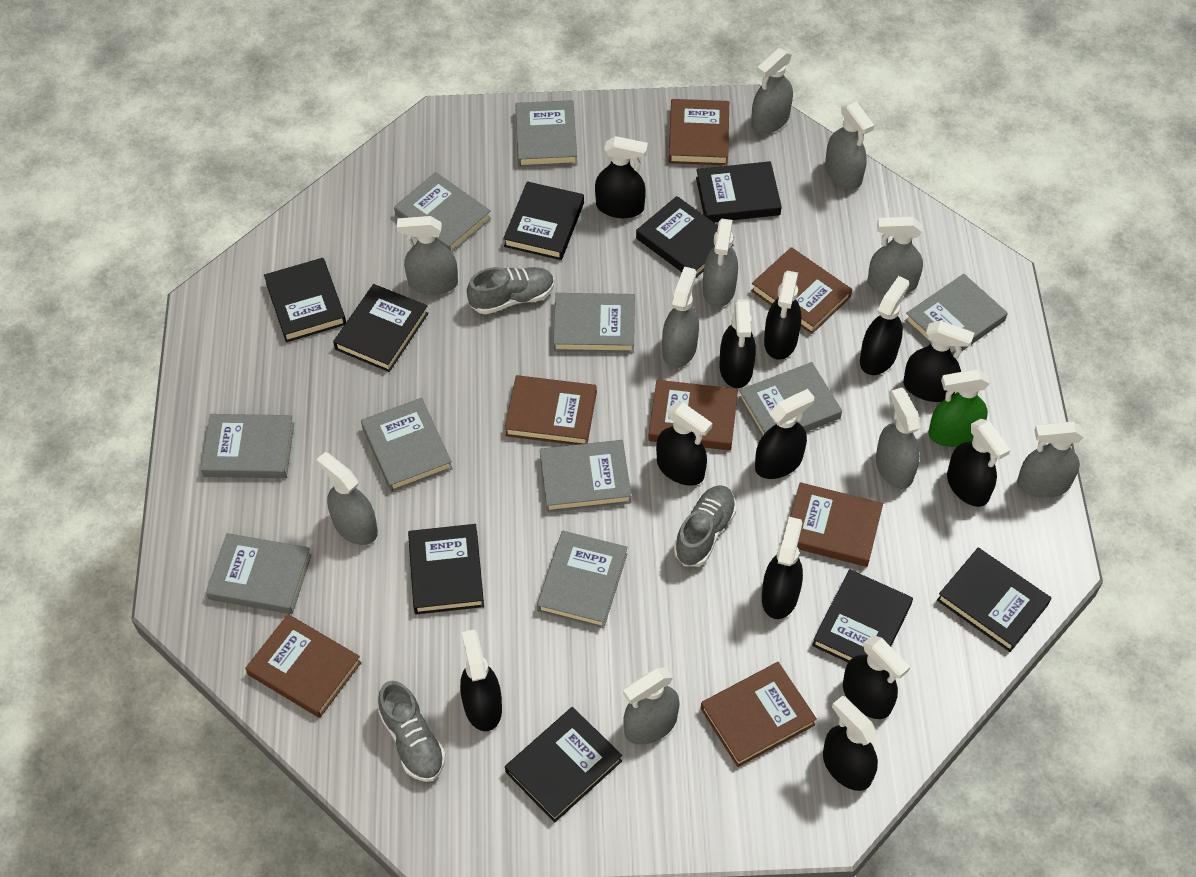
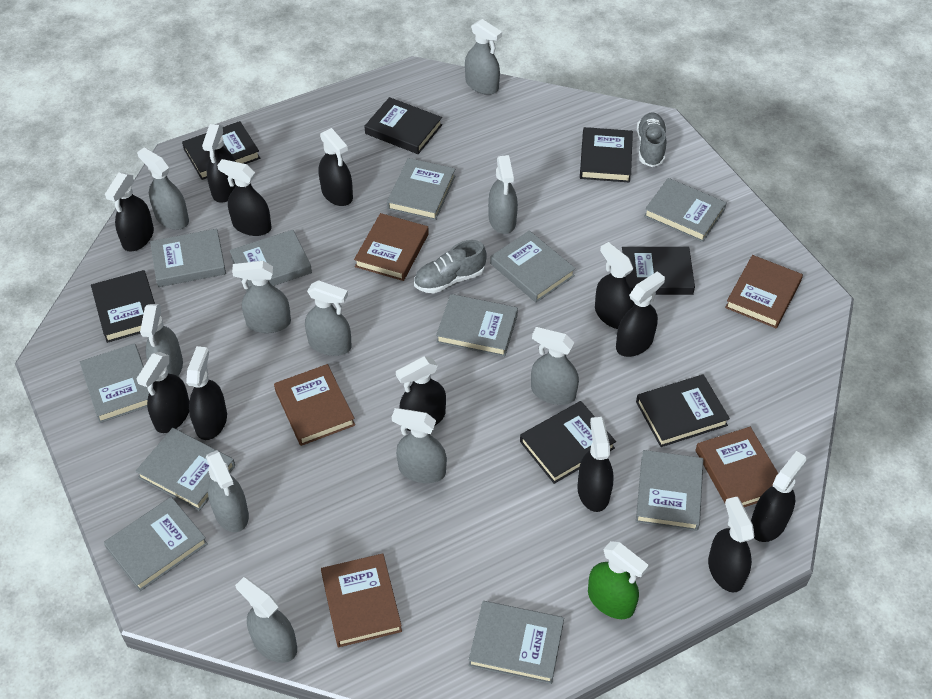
black book: 9 -> 7
brown book: 7 -> 5
grey book: 10 -> 11
grey shoe: 3 -> 2

